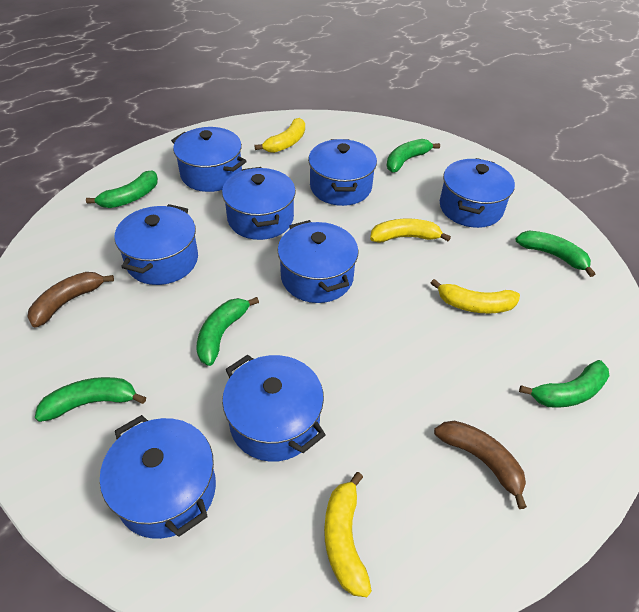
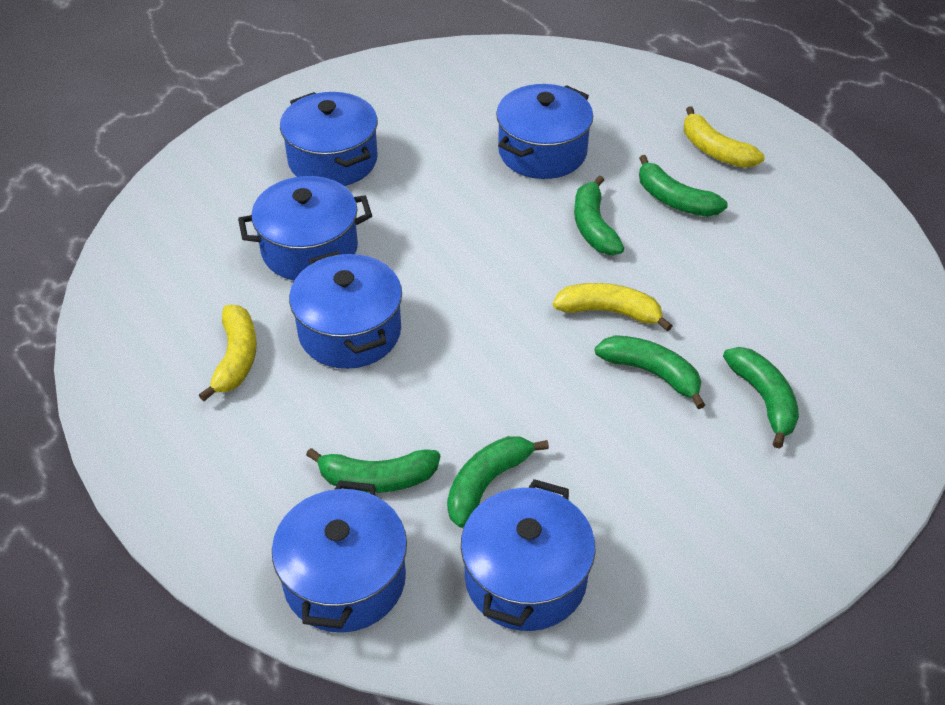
blue pot: 8 -> 6
brown banana: 2 -> 0
yellow banana: 4 -> 3

